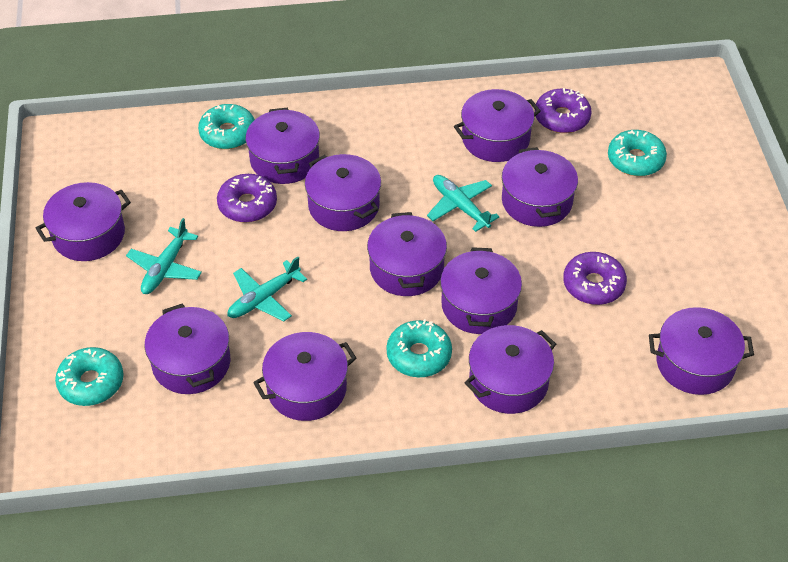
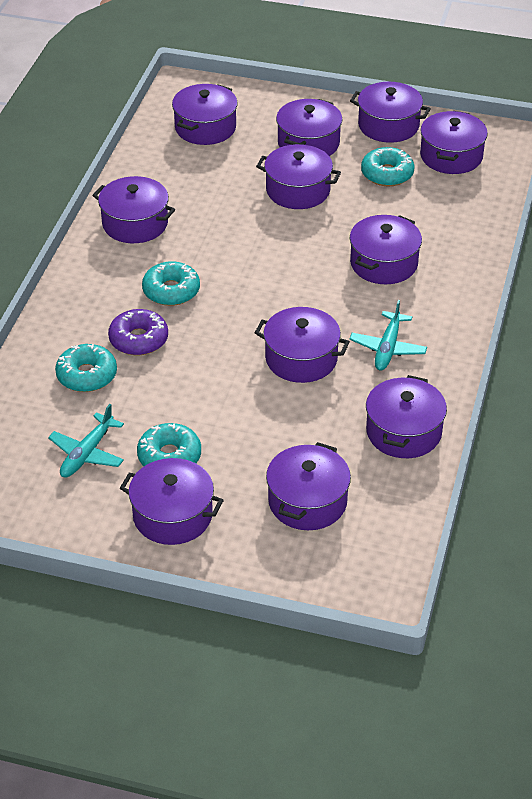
purple donut: 3 -> 1
turquoise plane: 3 -> 2

